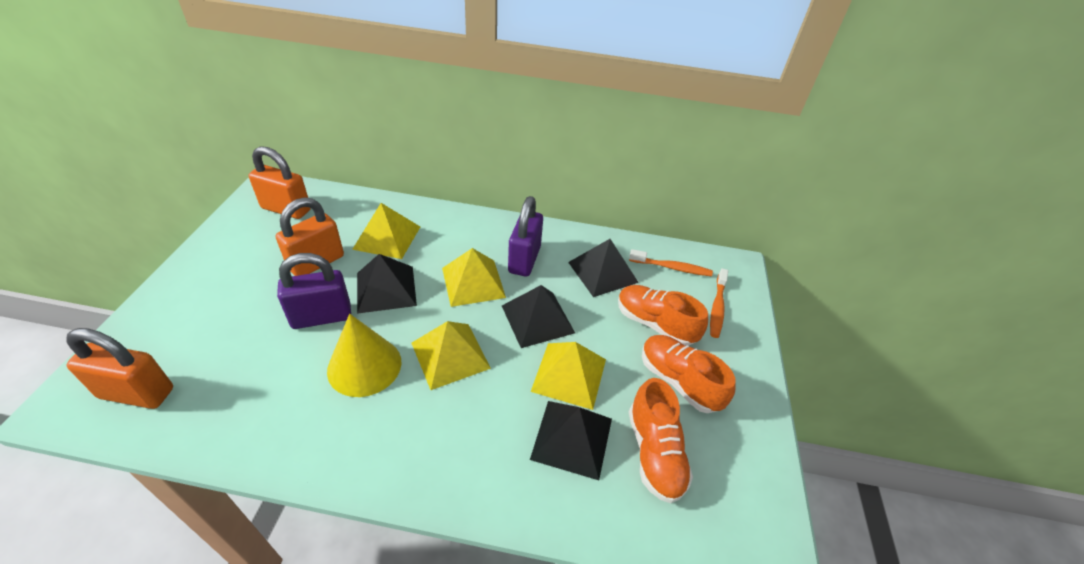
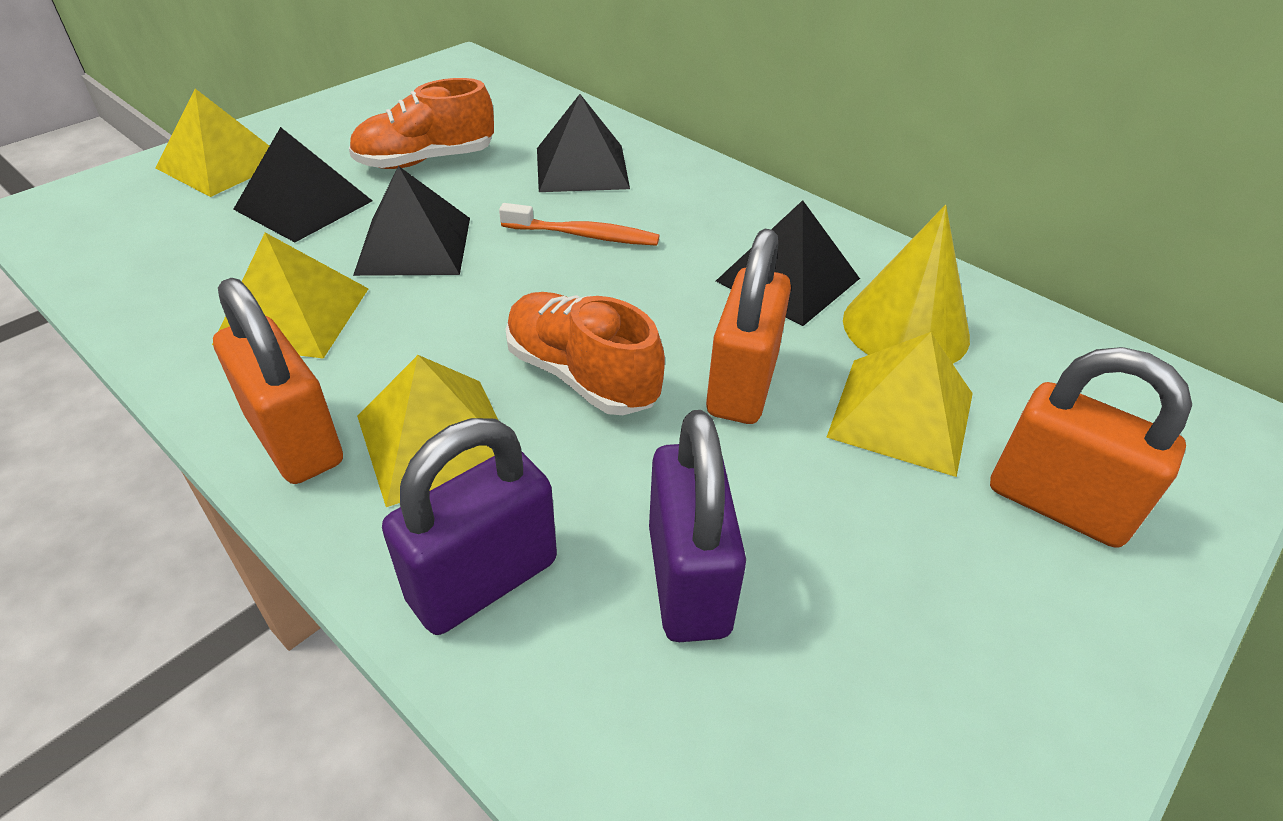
orange shoe: 3 -> 2
orange toothbrush: 2 -> 1

